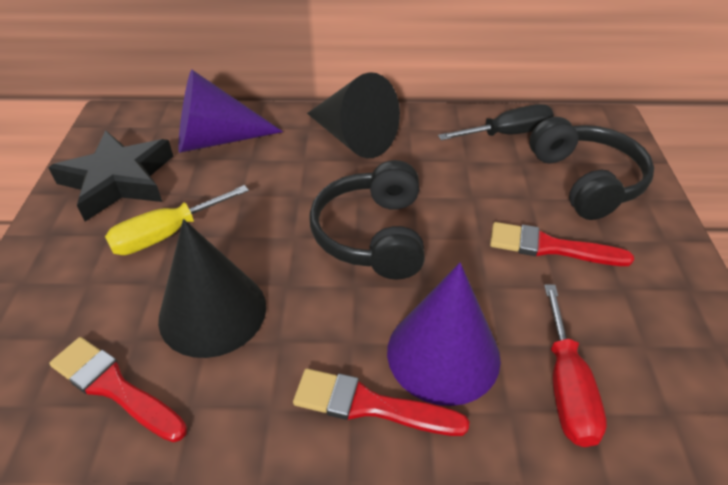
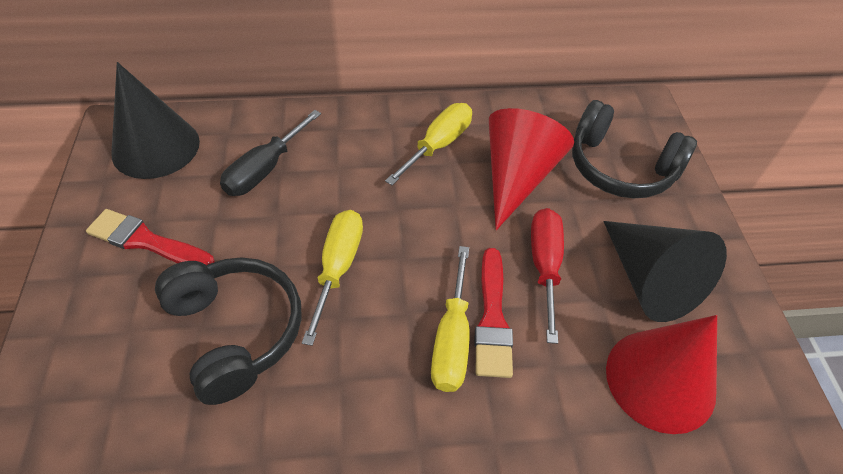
black star: 1 -> 0
purple cone: 2 -> 0
red brush: 3 -> 2
red cone: 0 -> 2
yellow screwdriver: 1 -> 3

